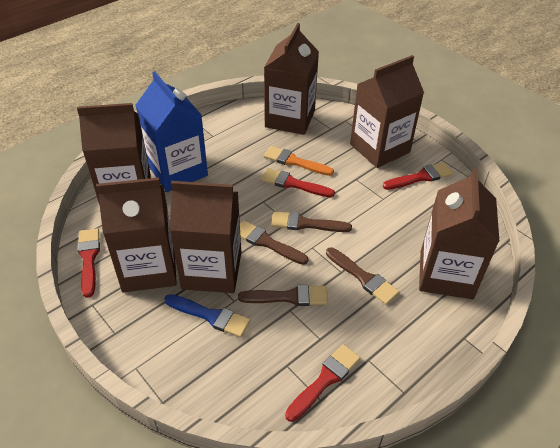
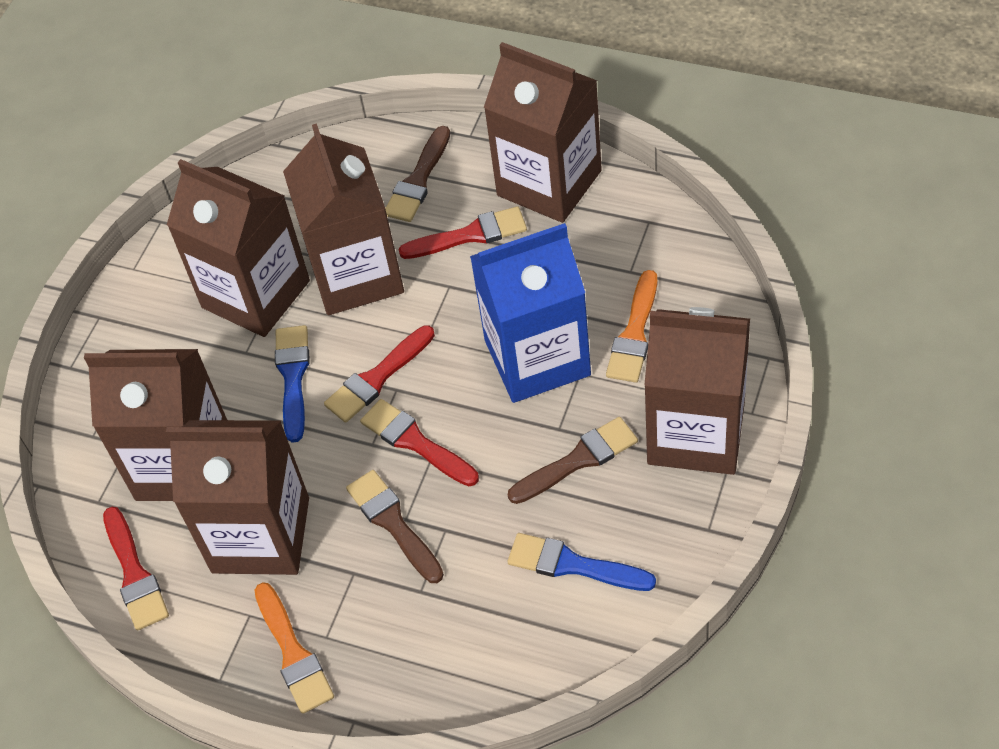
blue brush: 1 -> 2
brown brush: 4 -> 3
orange brush: 1 -> 2

